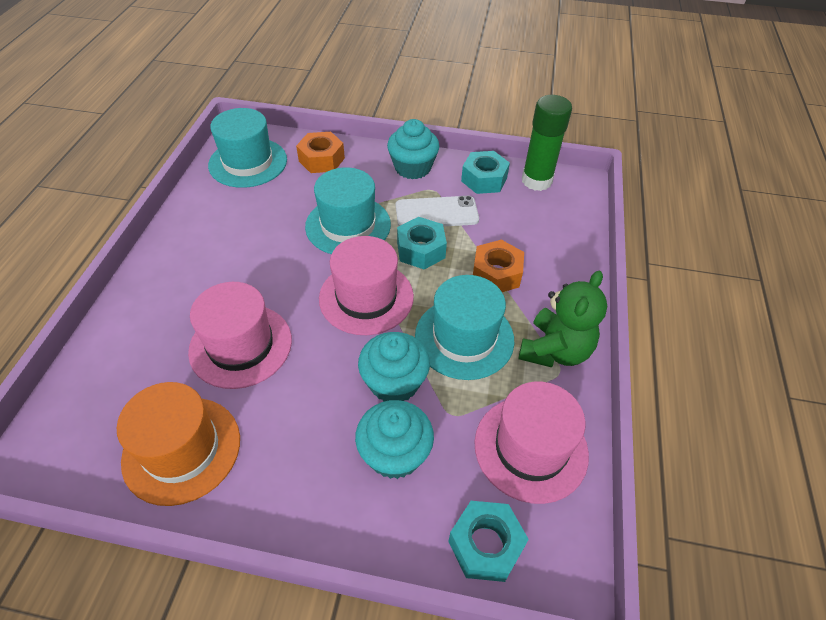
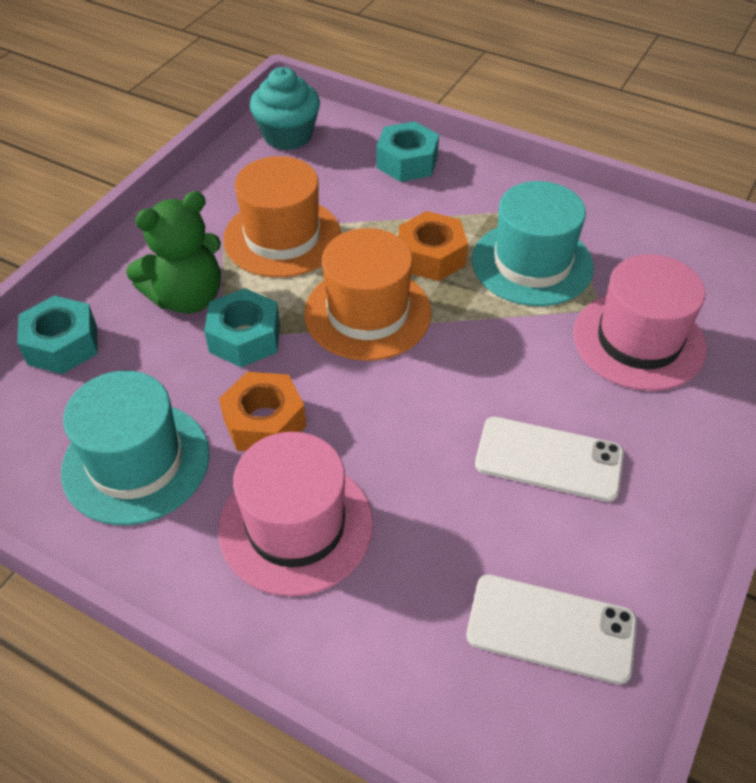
green glue stick: 1 -> 0
orange hat: 1 -> 2
pink hat: 3 -> 2
turquoise cupcake: 3 -> 1
turquoise hat: 3 -> 2
white phone: 1 -> 2

